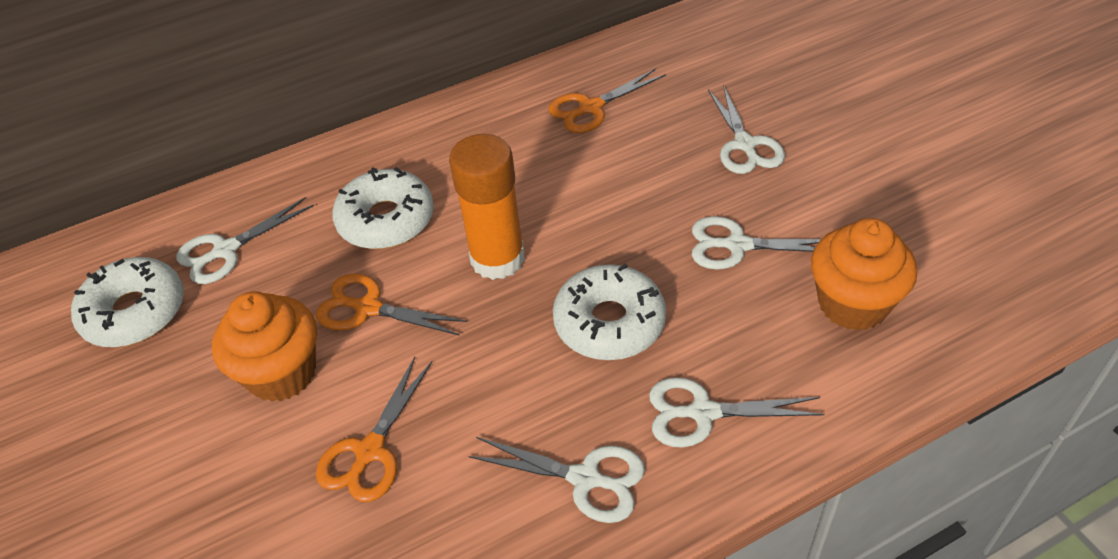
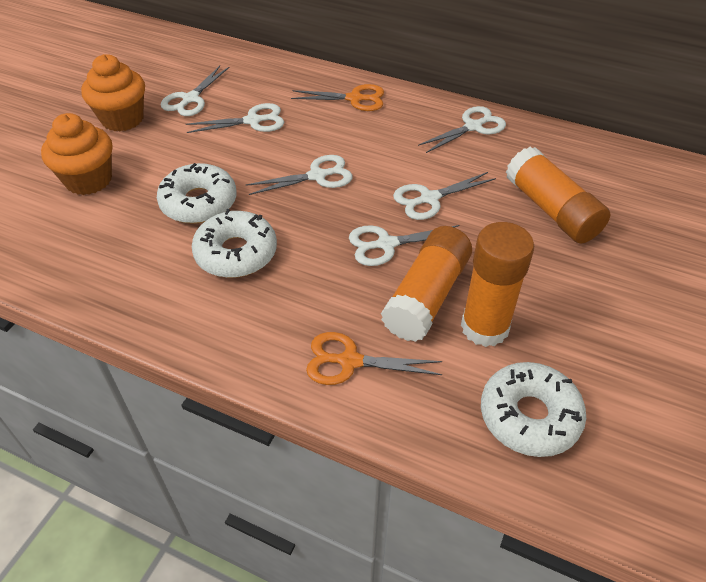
orange glue stick: 1 -> 3
orange scissors: 3 -> 2
white scissors: 5 -> 6

